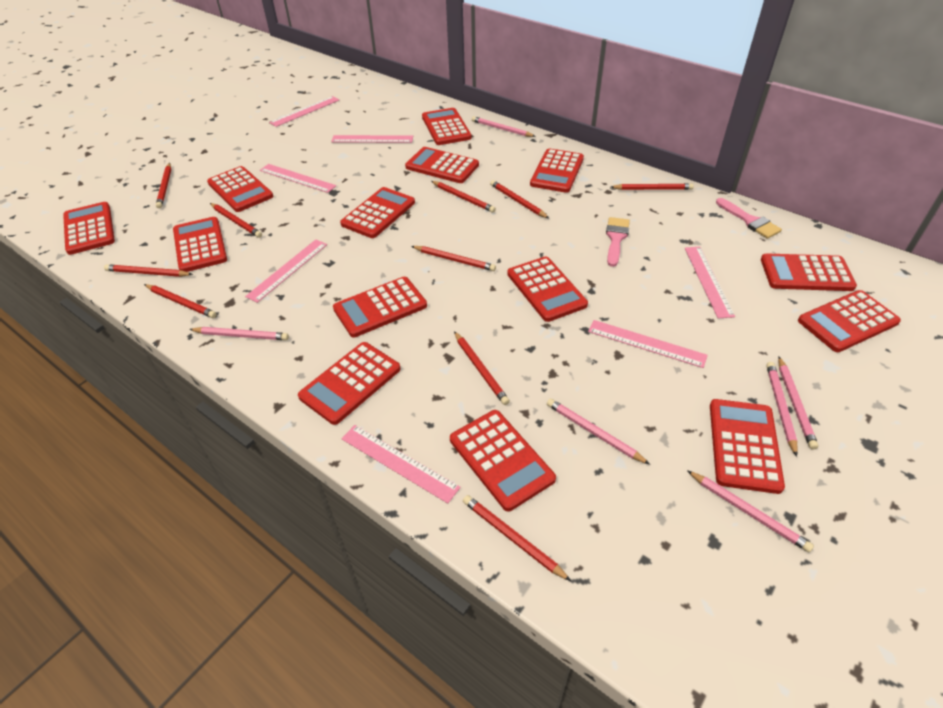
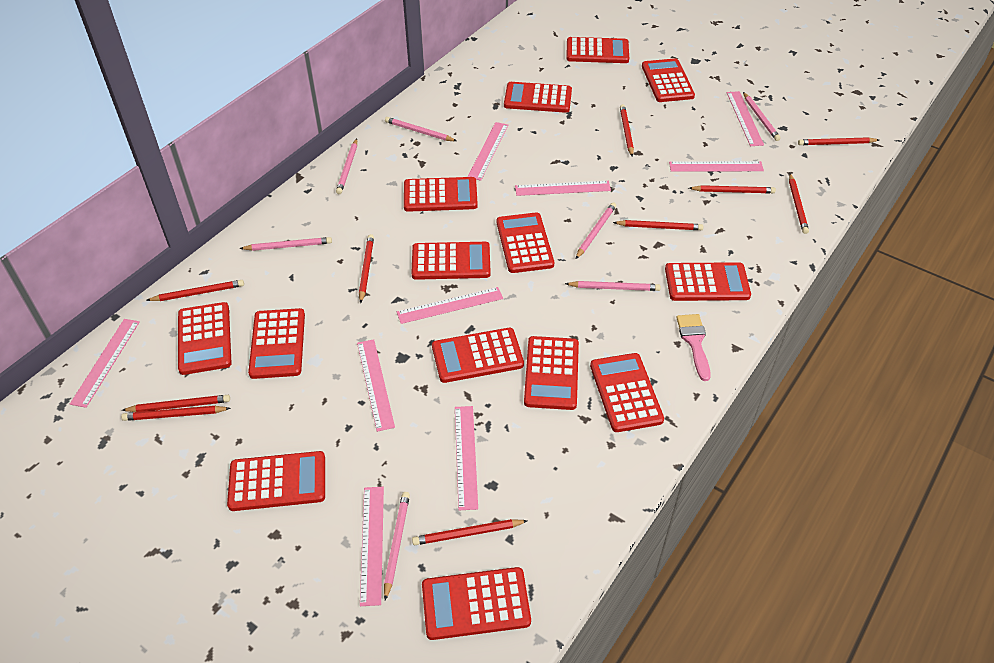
pink brush: 2 -> 1
pink pencil: 6 -> 7
pink ruler: 7 -> 9

